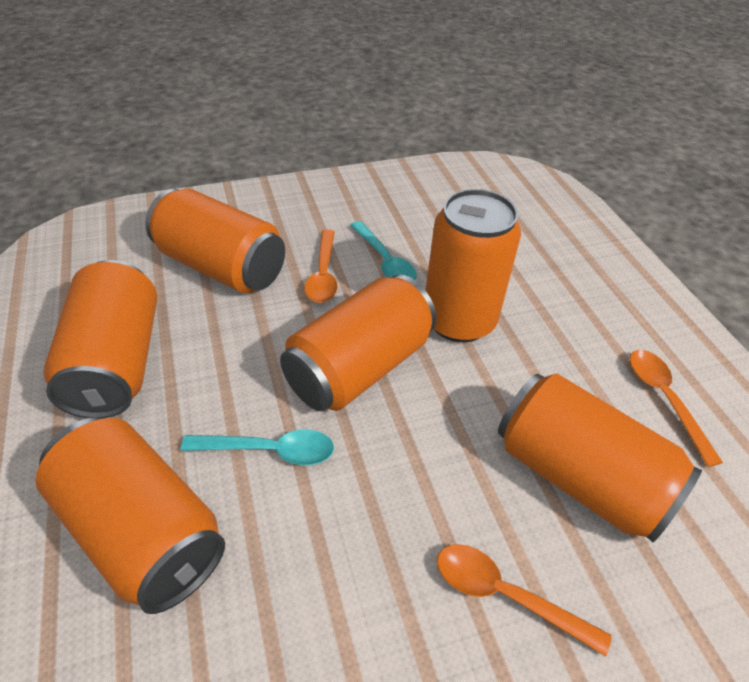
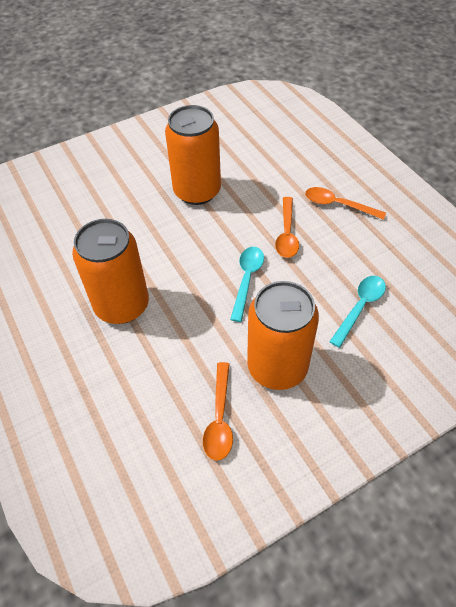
orange can: 6 -> 3

